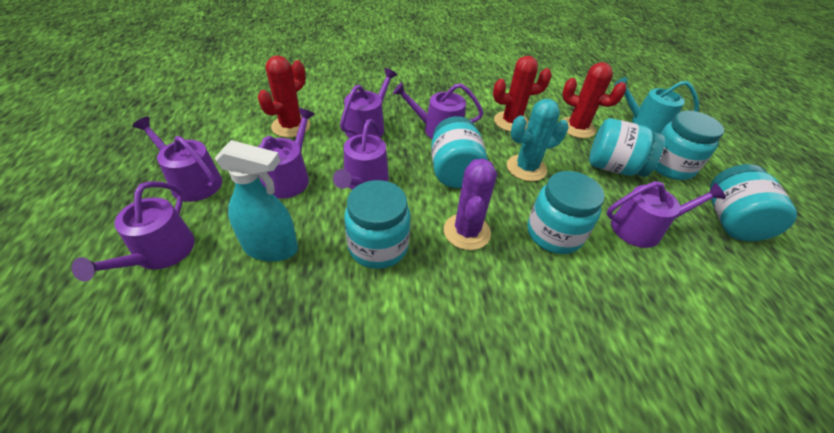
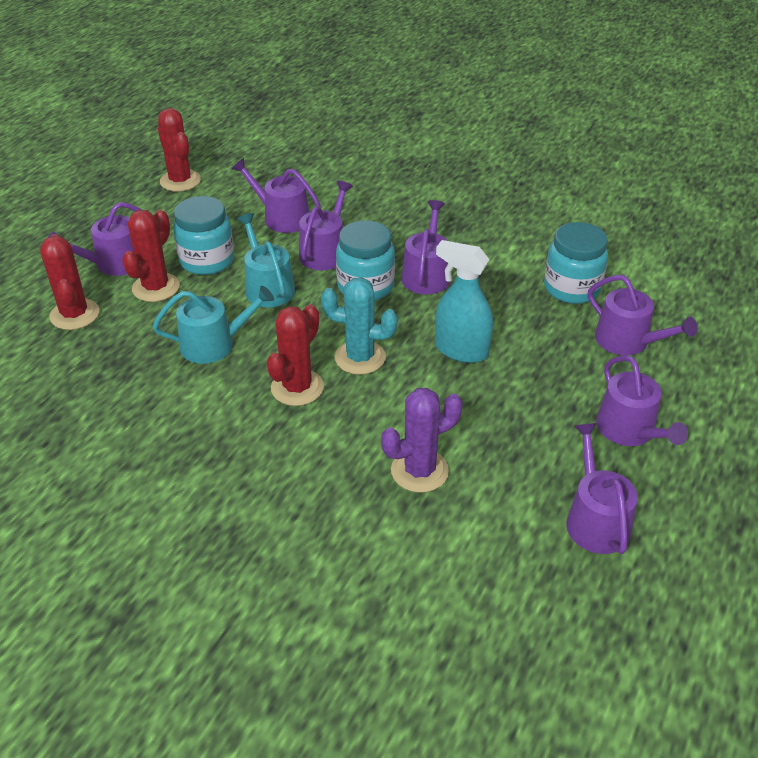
red cactus: 3 -> 4
turquoise jar: 6 -> 3
turquoise watering can: 1 -> 2

